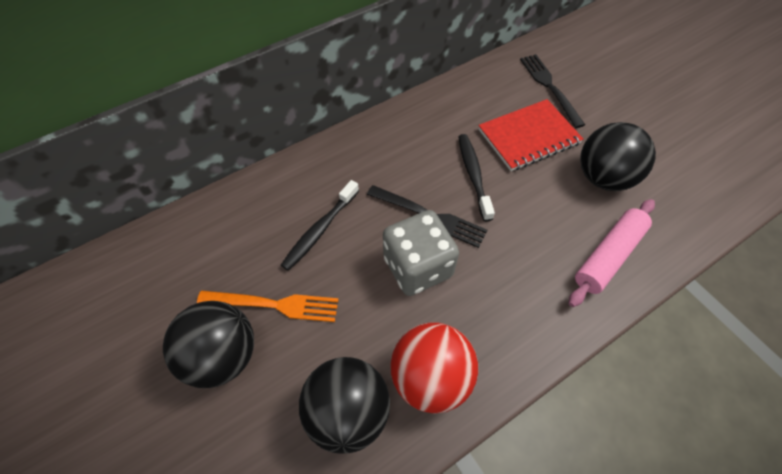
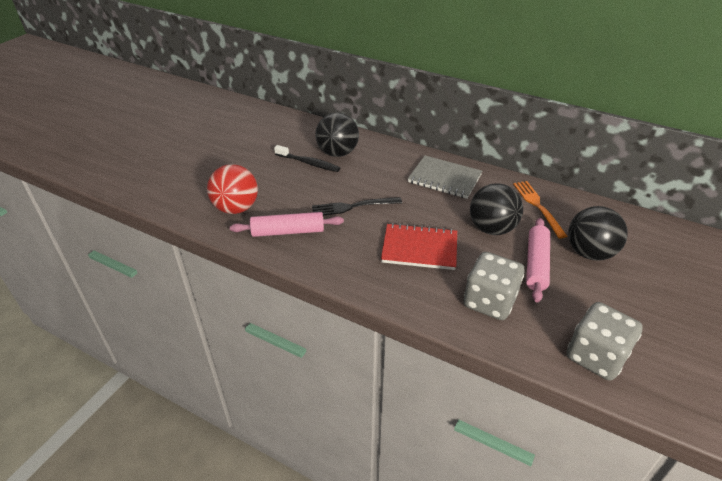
black fork: 2 -> 1
black toothbrush: 2 -> 1
grey dice: 1 -> 2
grey notebook: 0 -> 1
pink rolling pin: 1 -> 2

